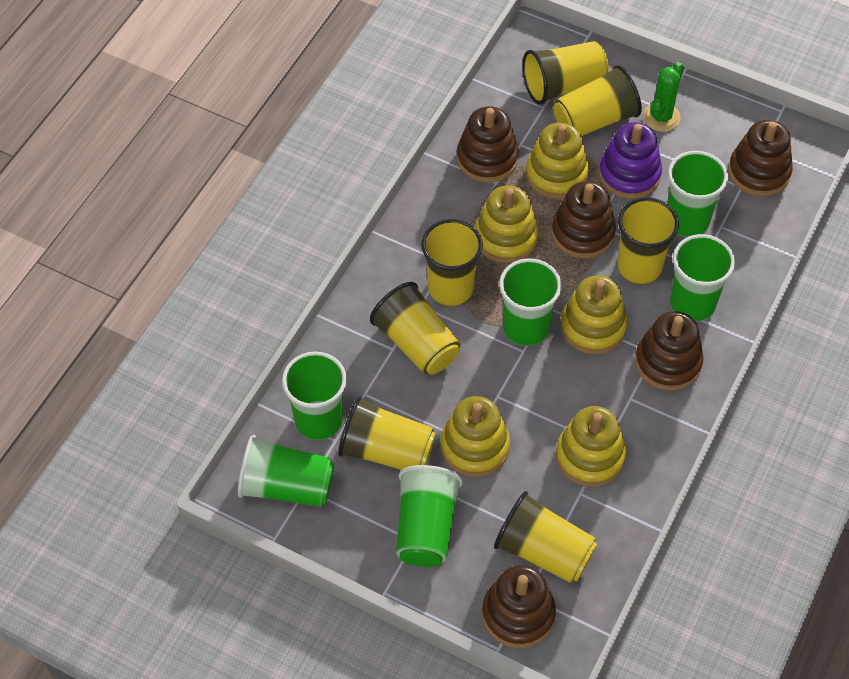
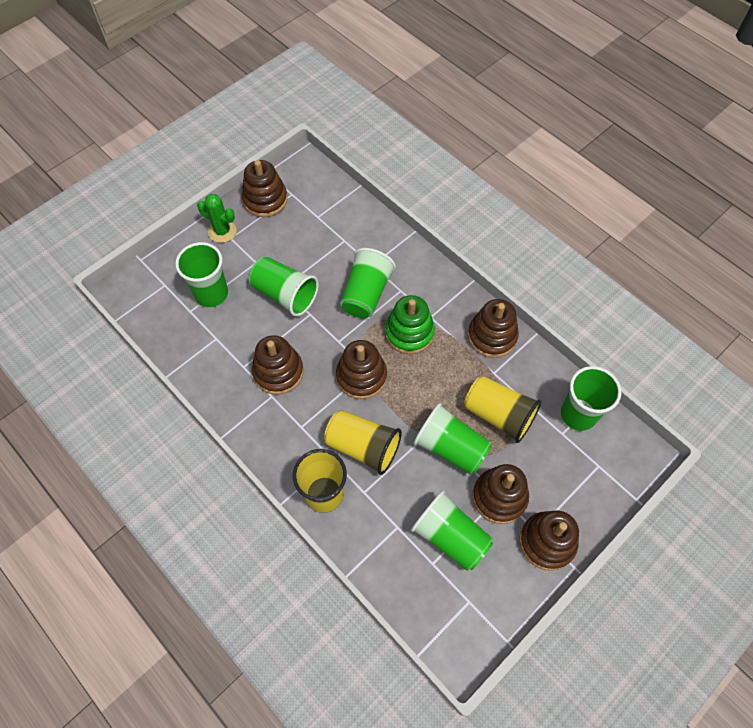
brown stacking toy: 5 -> 6
green stacking toy: 0 -> 1
purple stacking toy: 1 -> 0
yellow cup: 7 -> 3
yellow stacking toy: 5 -> 0

